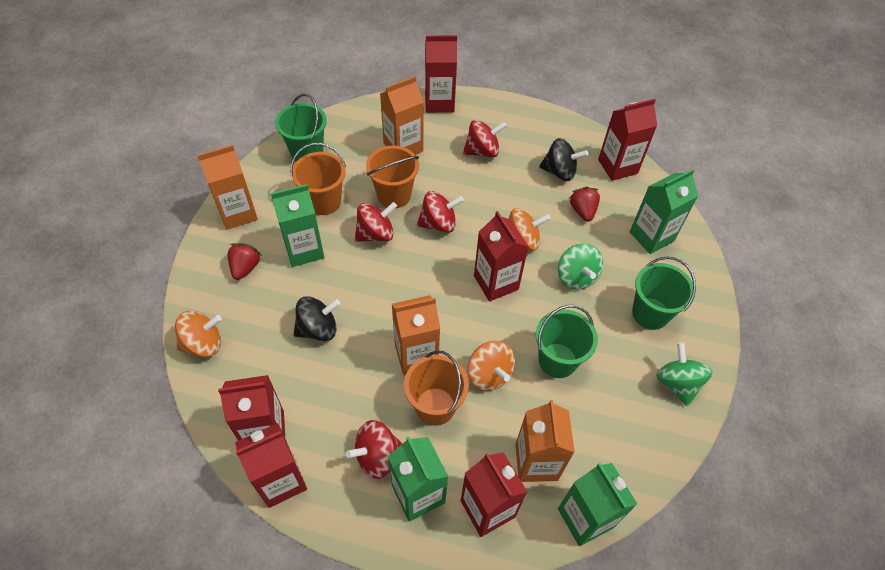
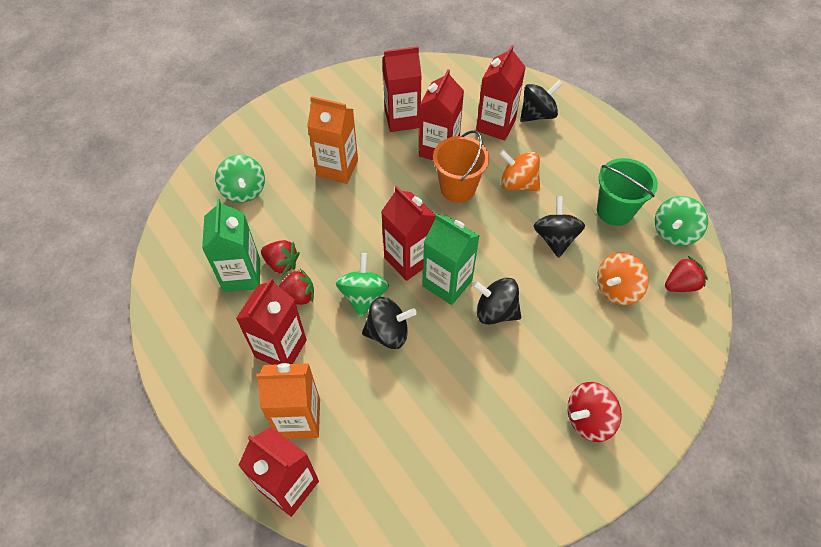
black spinning top: 2 -> 4
green bucket: 3 -> 1
green carton: 4 -> 2
green spinning top: 2 -> 3
orange bucket: 3 -> 1
orange carton: 4 -> 2
orange spinning top: 3 -> 2
red spinning top: 4 -> 1
red strawberry: 2 -> 3

